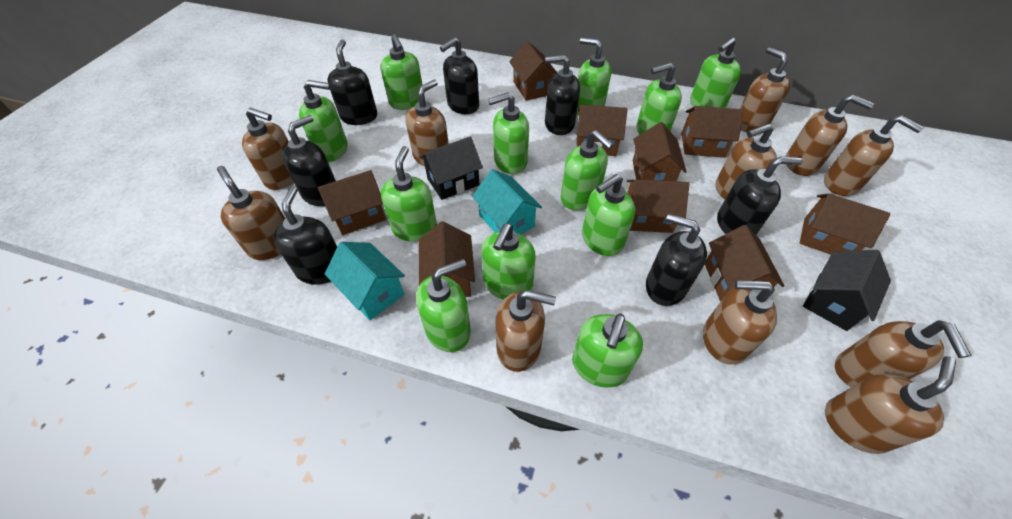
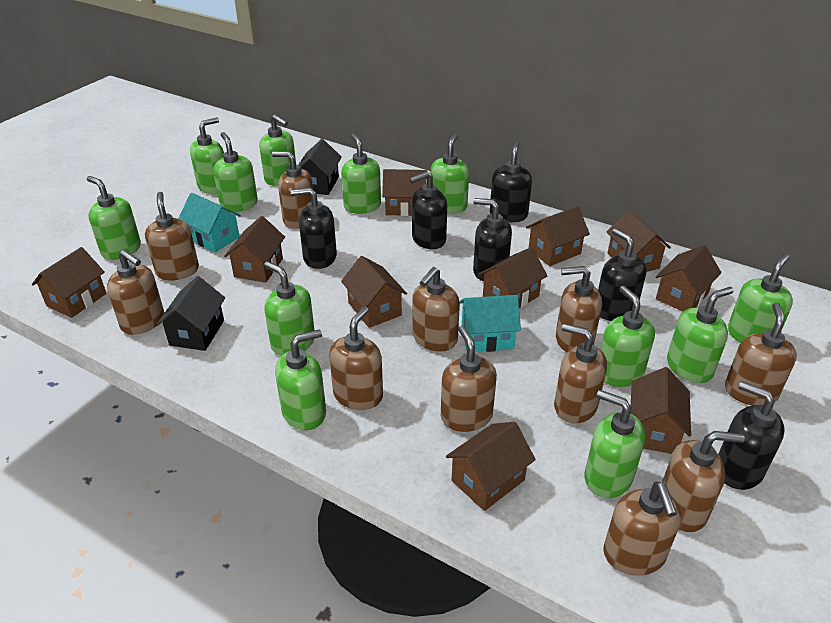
black soap dispenser: 7 -> 6
brown house: 9 -> 10

